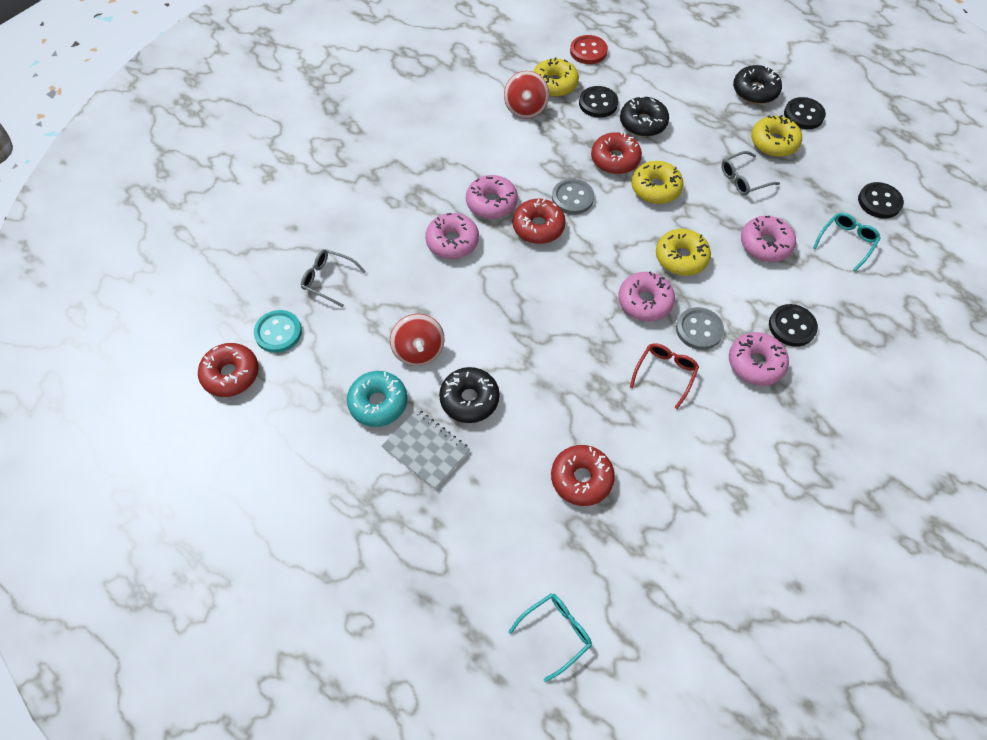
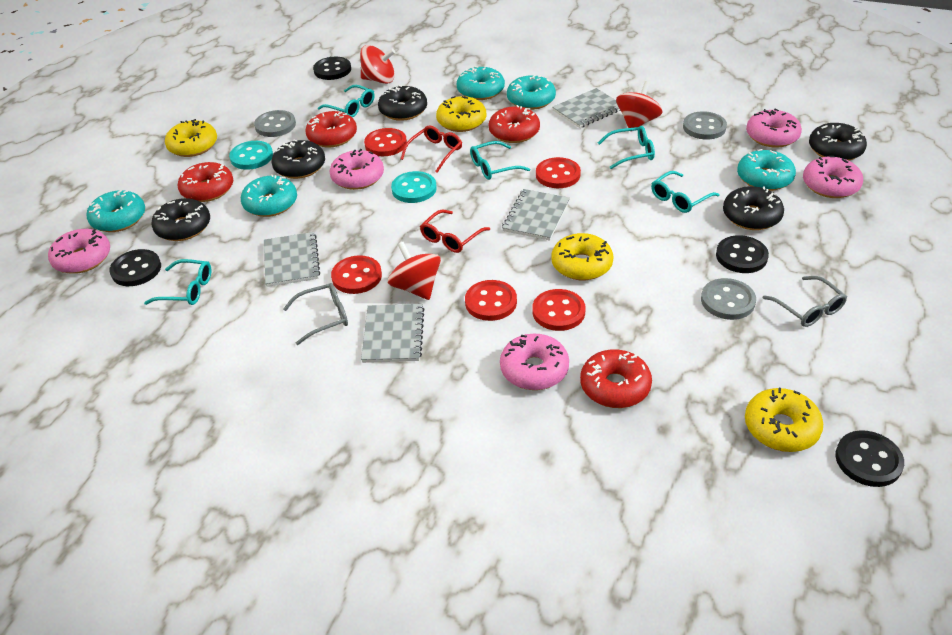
black donut: 3 -> 5
grey button: 2 -> 3
grey notebook: 1 -> 4
red button: 1 -> 5
red glasses: 1 -> 2
red spinning top: 2 -> 3
turquoise button: 1 -> 2
turquoise donut: 1 -> 5
turquoise glasses: 2 -> 5

